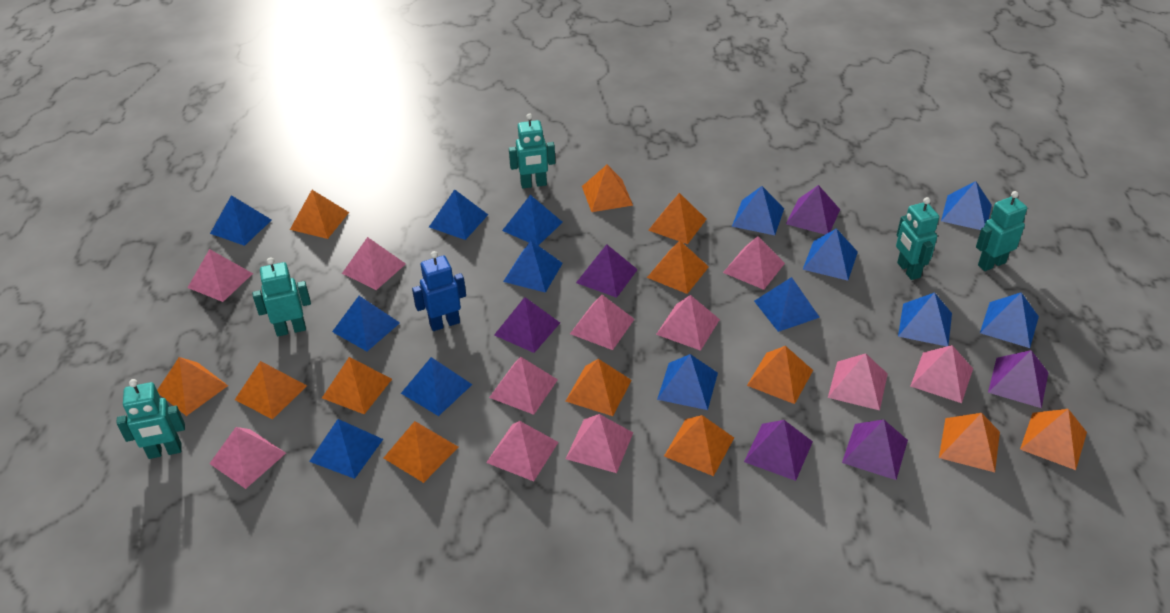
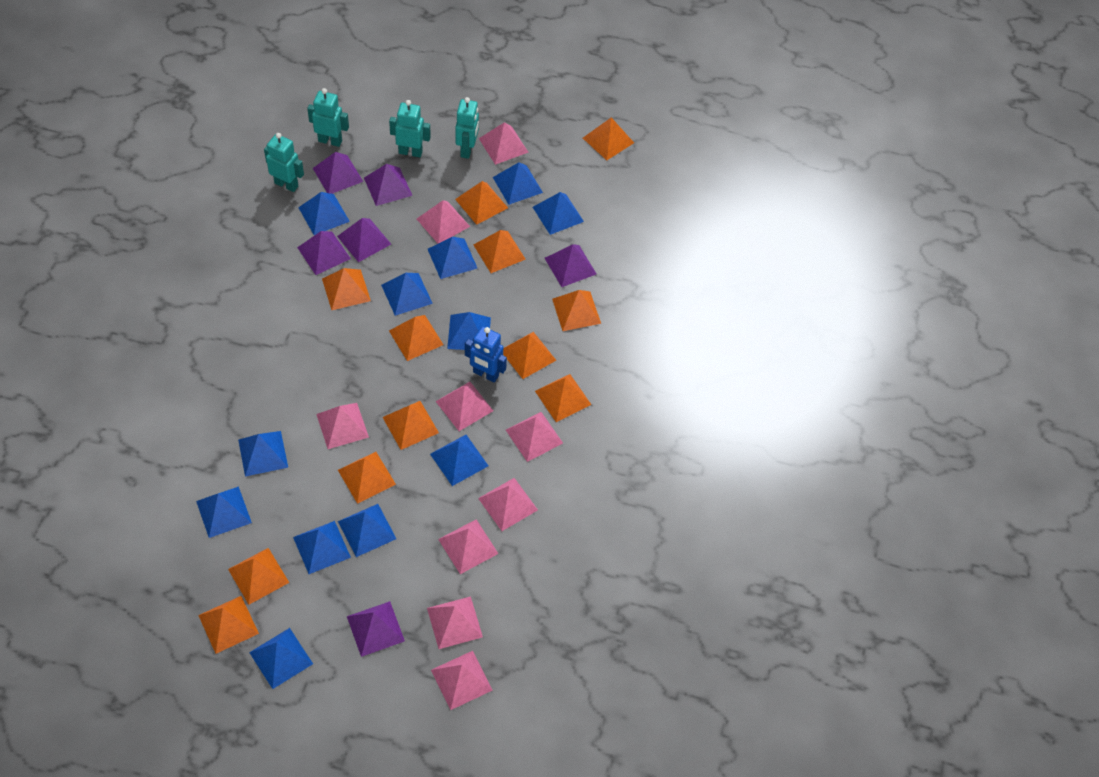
blue pyramid: 14 -> 12
orange pyramid: 13 -> 12
pink pyramid: 11 -> 9
turquoise robot: 5 -> 4

